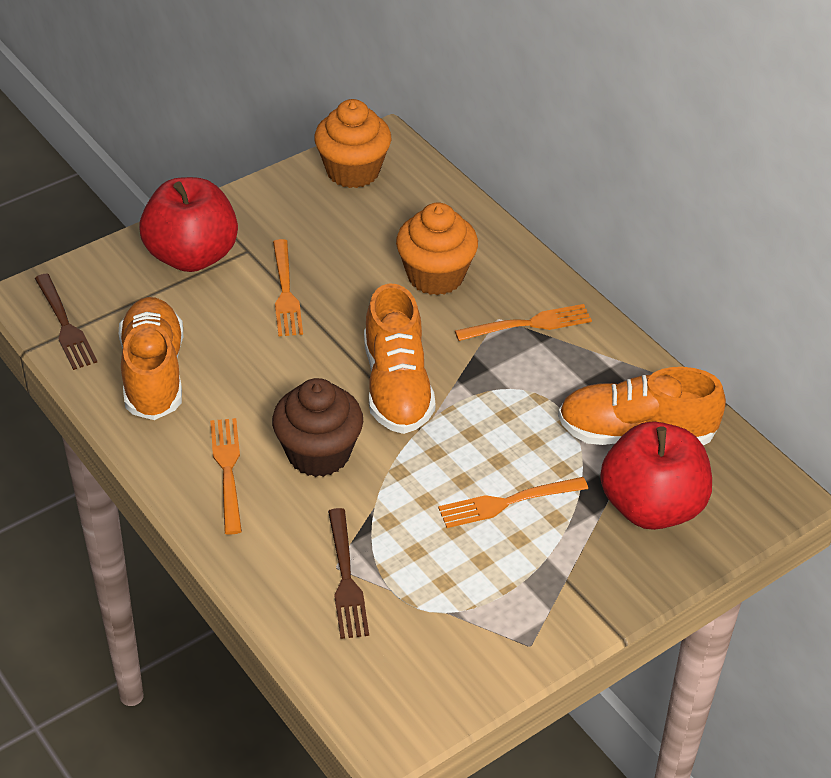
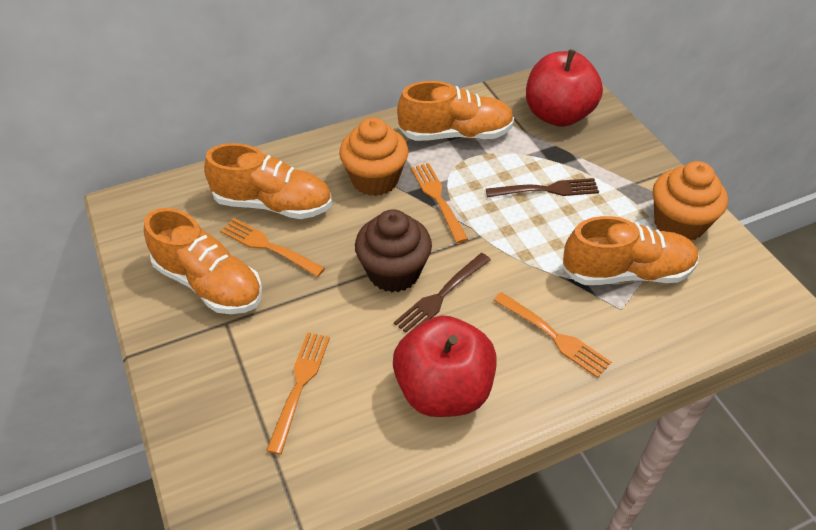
orange shoe: 3 -> 4

